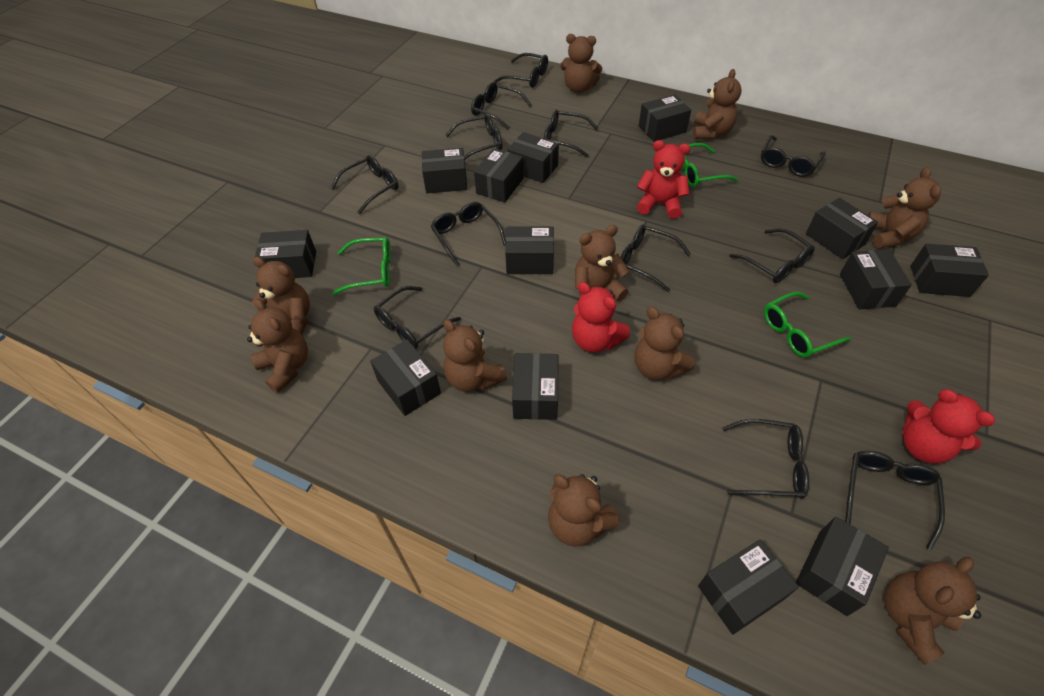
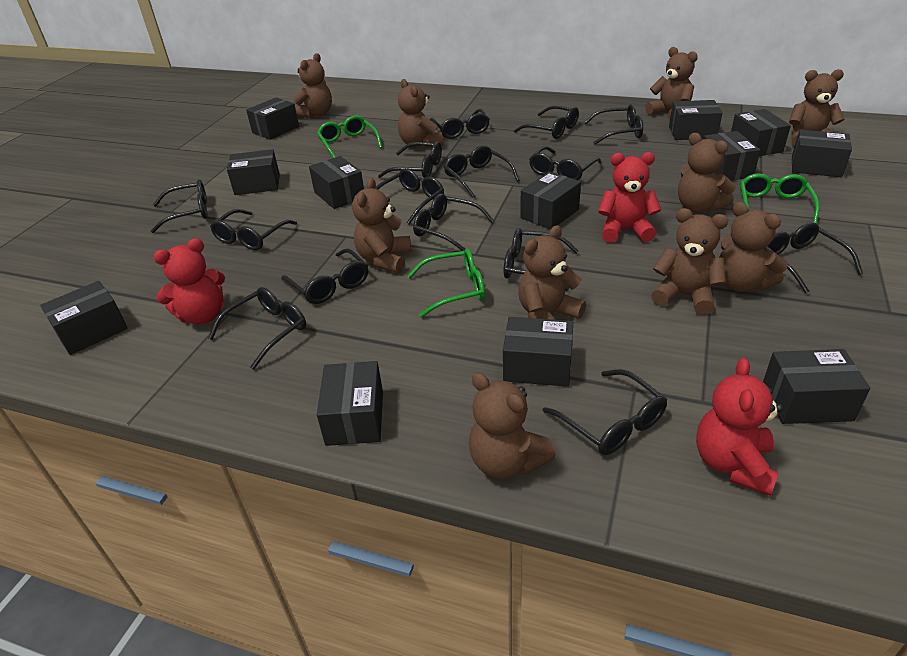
black box: 13 -> 12
black glasses: 12 -> 15

